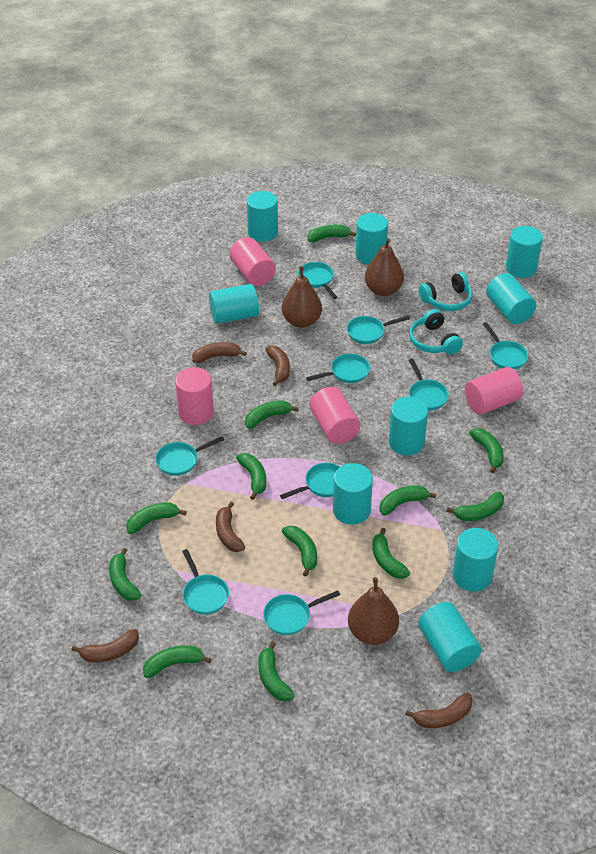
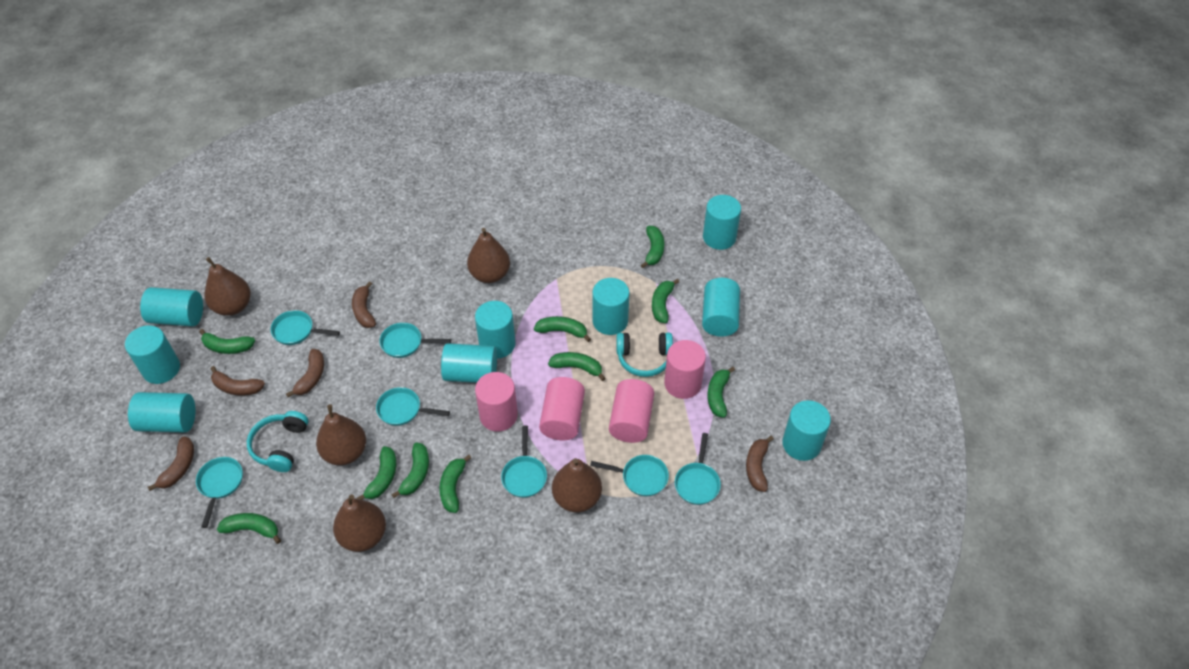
brown pear: 3 -> 5
green banana: 12 -> 10
turquoise pan: 9 -> 7

